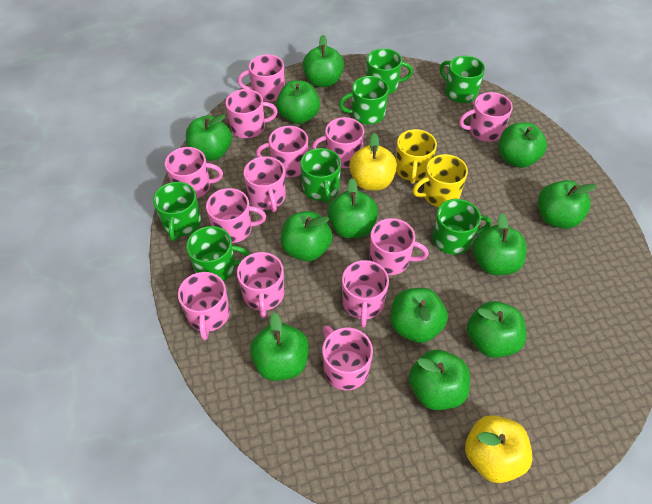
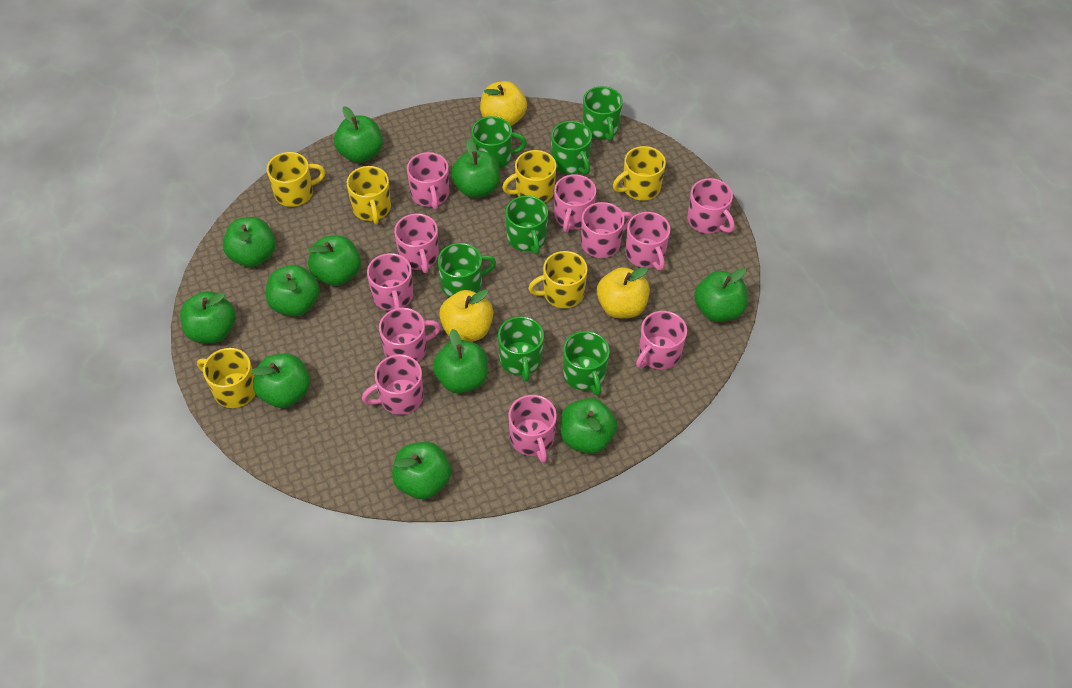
green apple: 12 -> 11
pink mug: 13 -> 11
yellow apple: 2 -> 3
yellow mug: 2 -> 6

